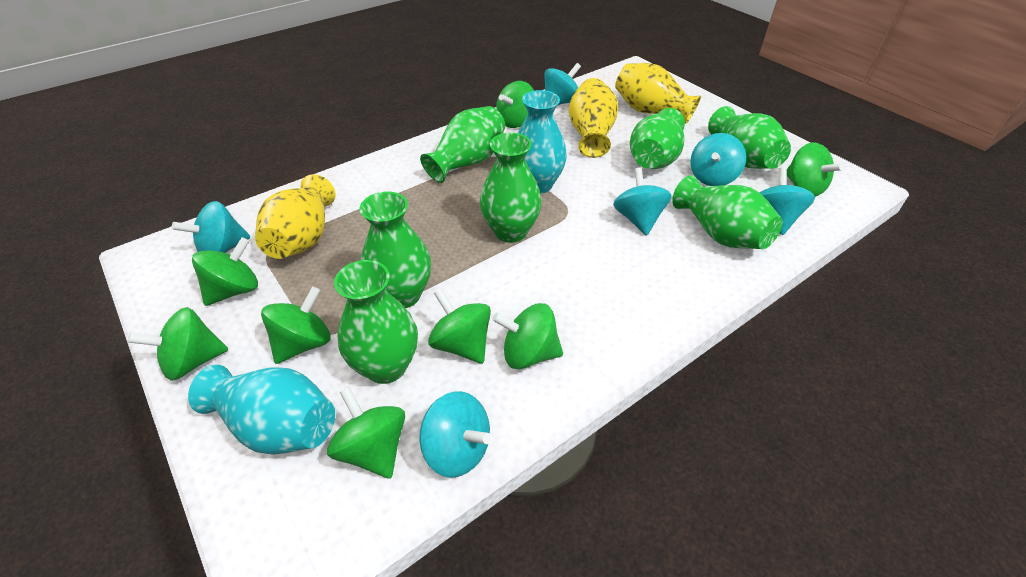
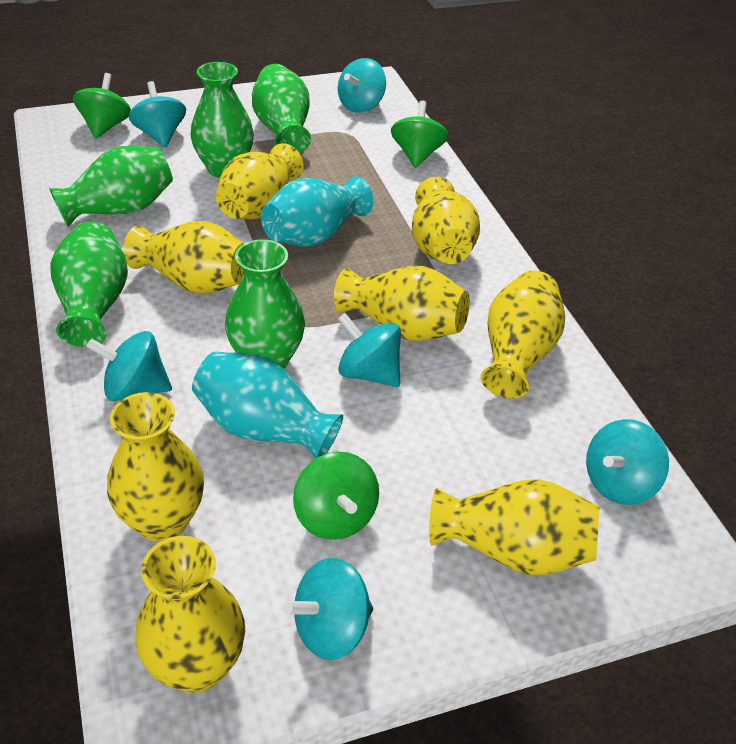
green spinning top: 8 -> 3
green vase: 7 -> 5
yellow vase: 3 -> 8

